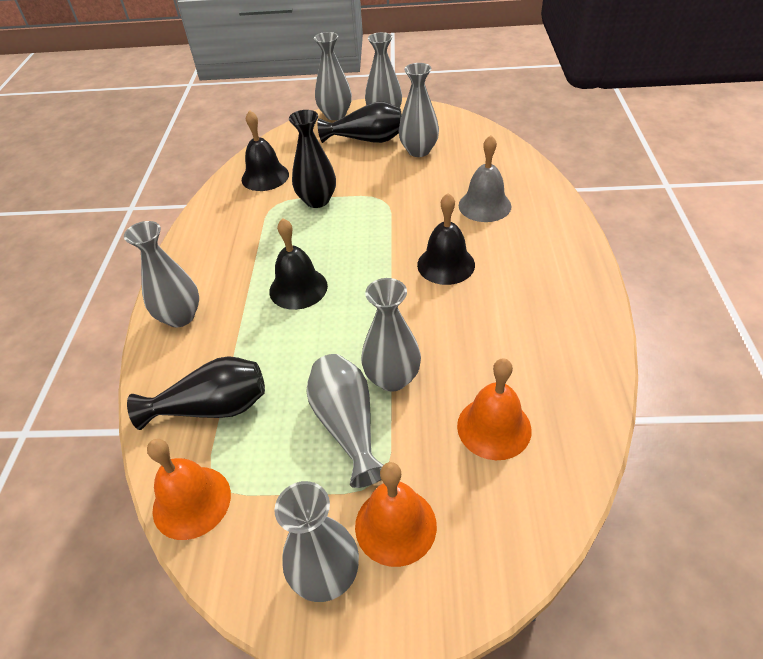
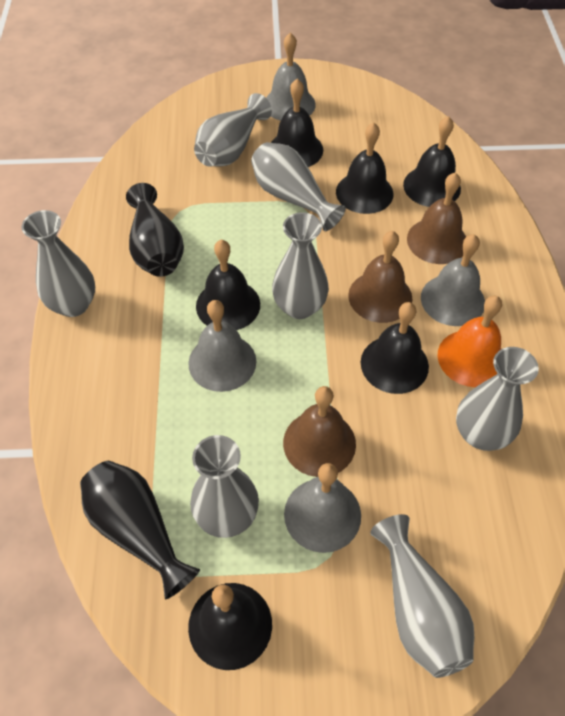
black bell: 3 -> 6
black vase: 3 -> 2
brown bell: 0 -> 3
grey bell: 1 -> 4
orange bell: 3 -> 1

